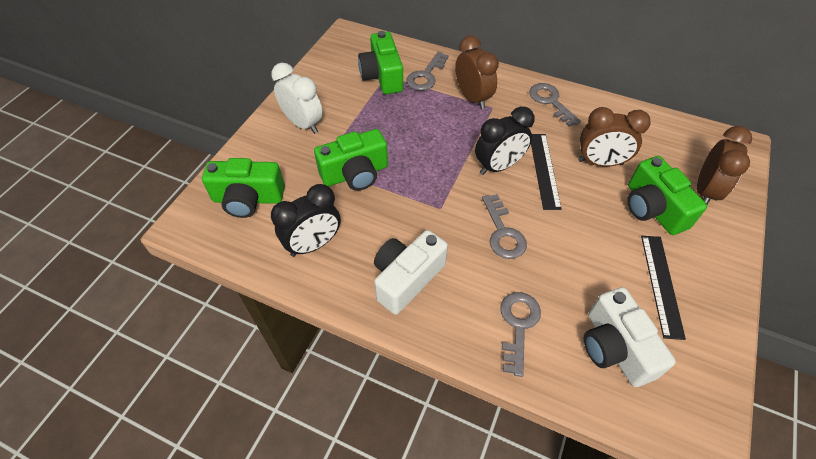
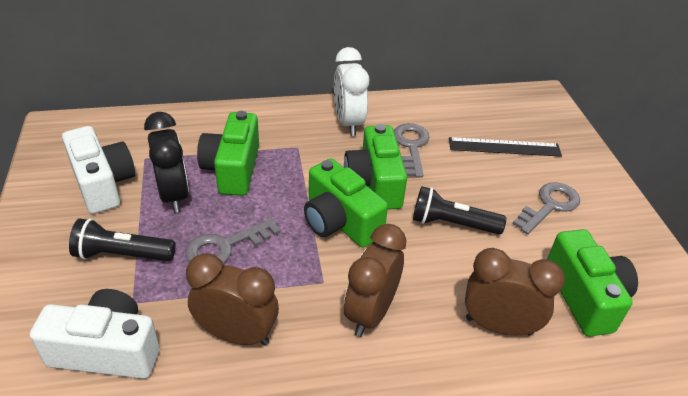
black clock: 2 -> 1
black flashlight: 0 -> 2
black ruler: 2 -> 1
grey key: 4 -> 3

